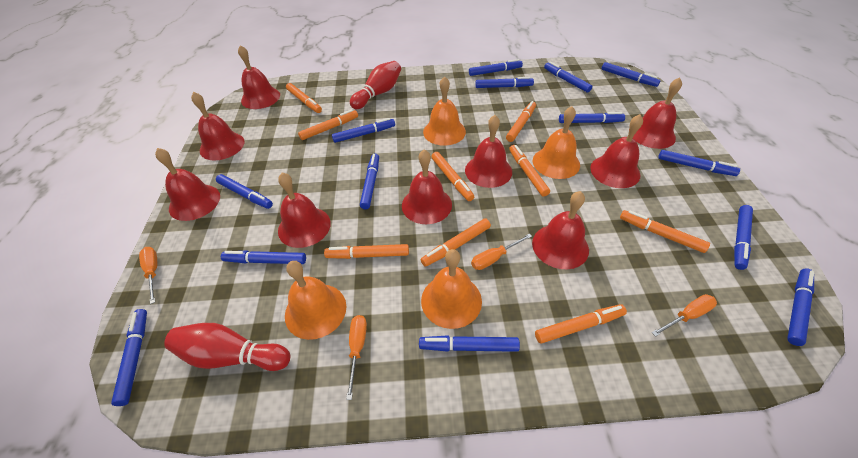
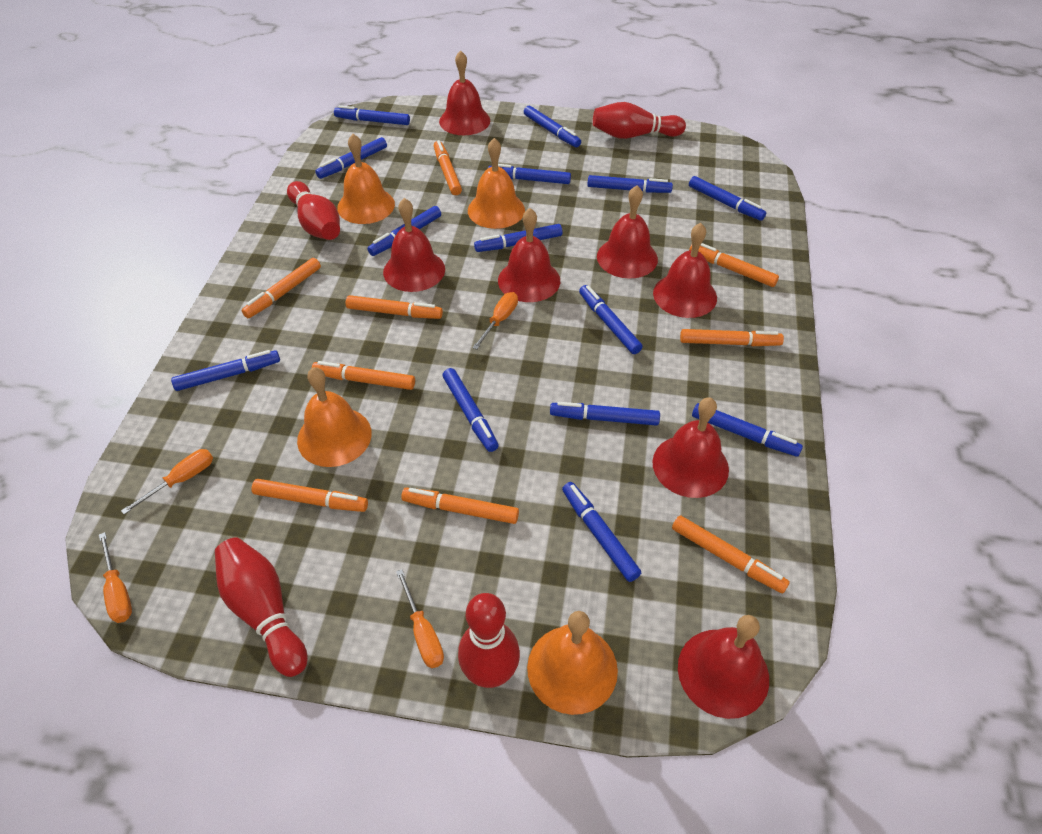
red bell: 9 -> 7
red bowling pin: 2 -> 4

